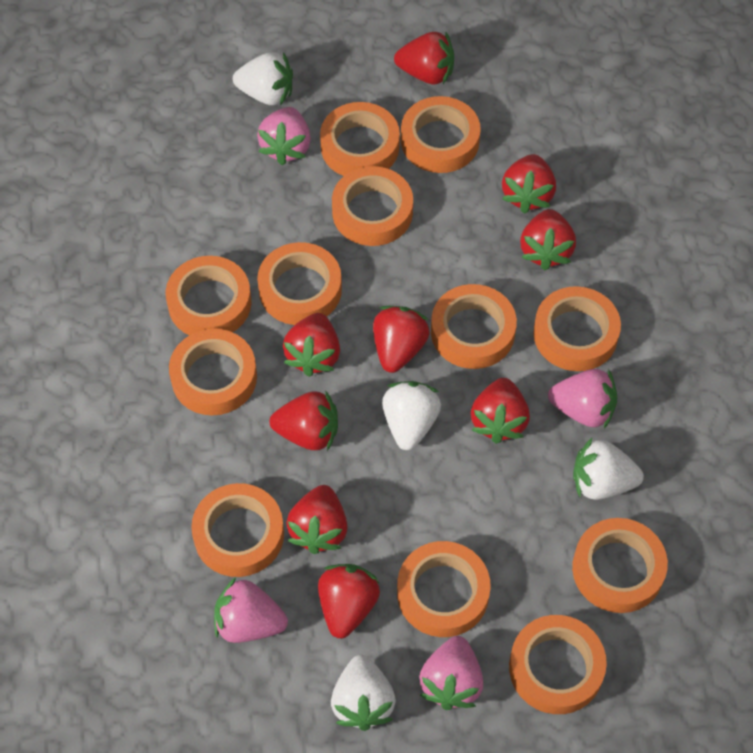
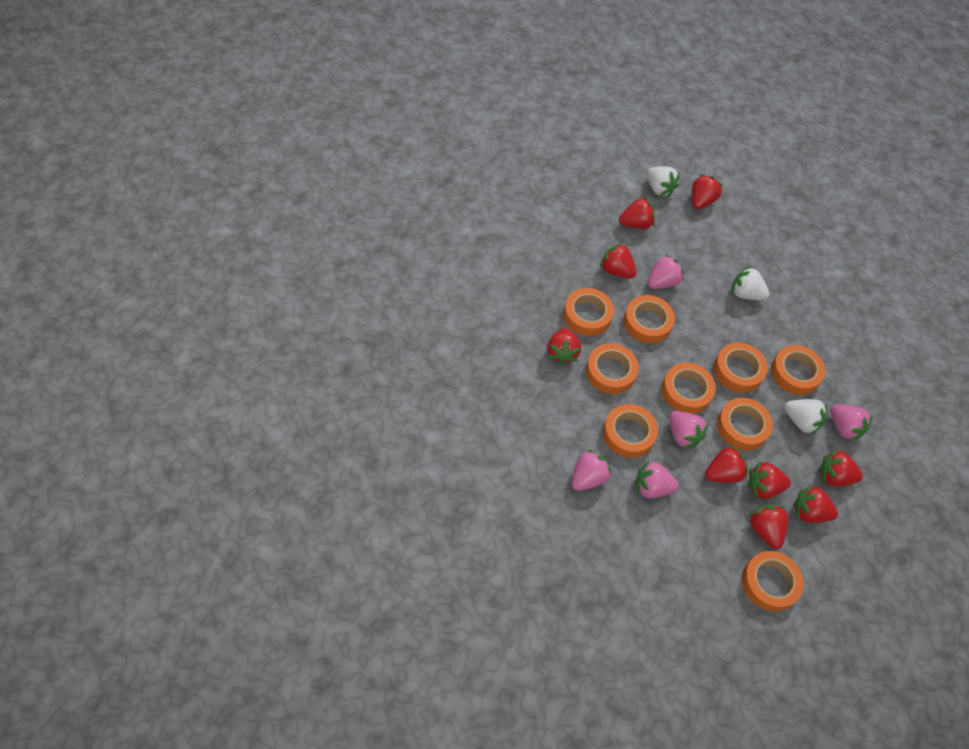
orange tape: 12 -> 9
pink strawberry: 4 -> 5
white strawberry: 4 -> 3

